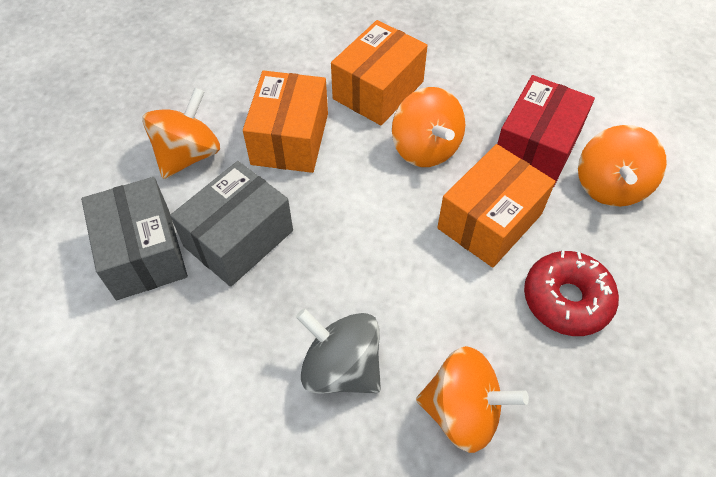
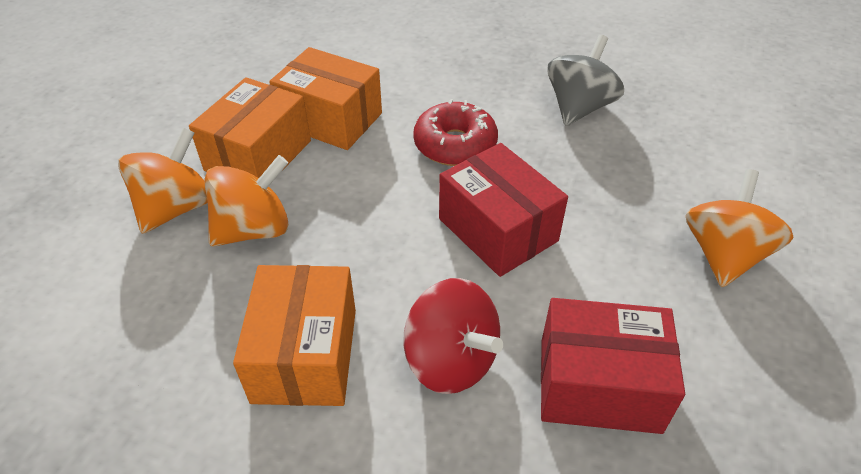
grey box: 2 -> 0
orange spinning top: 4 -> 3
red box: 1 -> 2
red spinning top: 0 -> 1

